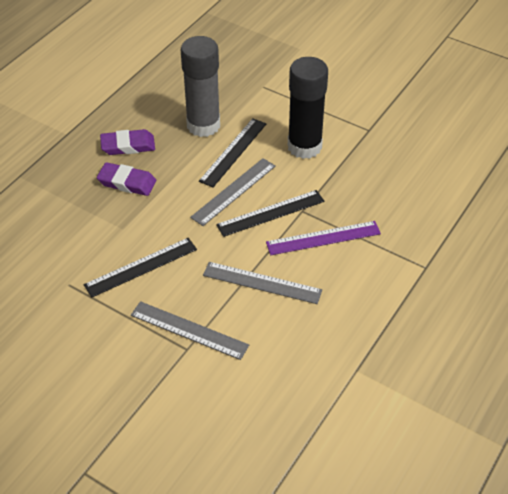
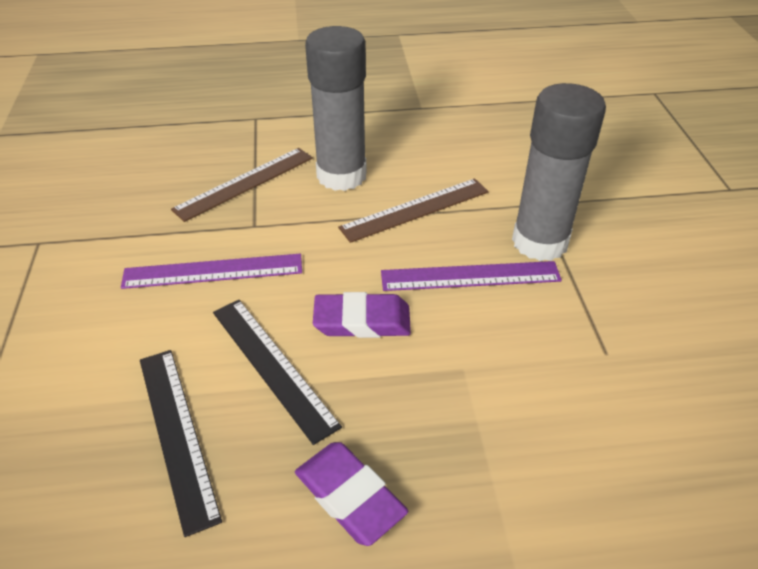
black glue stick: 1 -> 0
black ruler: 3 -> 2
brown ruler: 0 -> 2
grey glue stick: 1 -> 2
grey ruler: 3 -> 0
purple ruler: 1 -> 2

